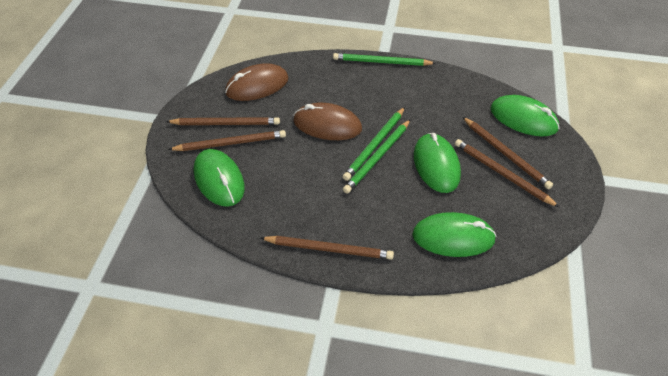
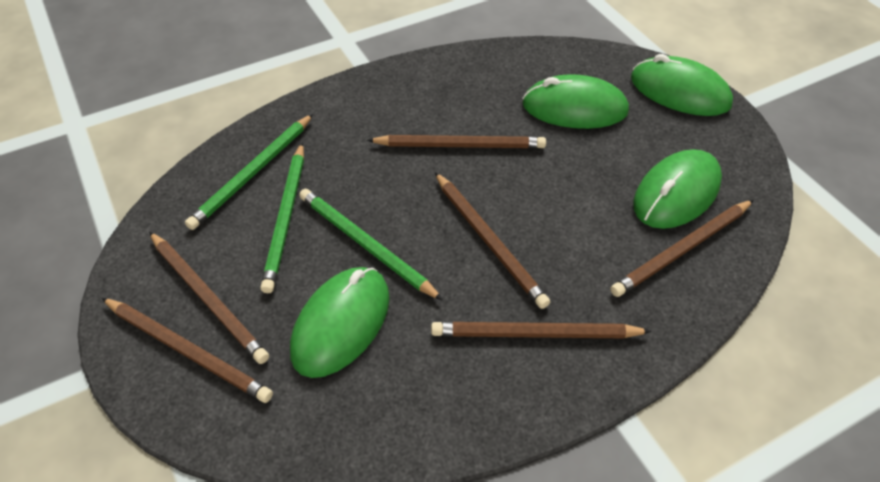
brown mouse: 2 -> 0
brown pencil: 5 -> 6

